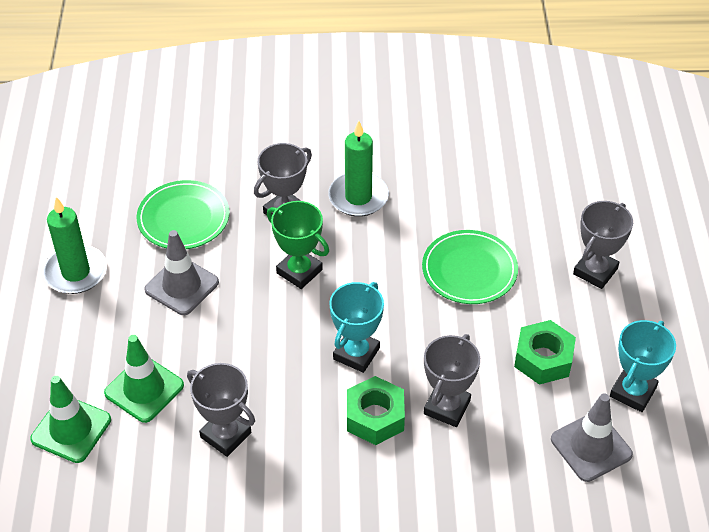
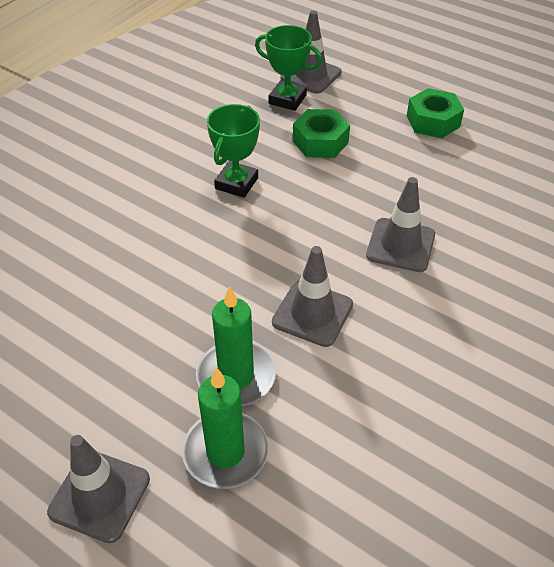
green plate: 2 -> 0
green traffic cone: 2 -> 0
green trophy: 1 -> 2
grey traffic cone: 2 -> 4
grey trophy: 4 -> 0
turquoise trophy: 2 -> 0

